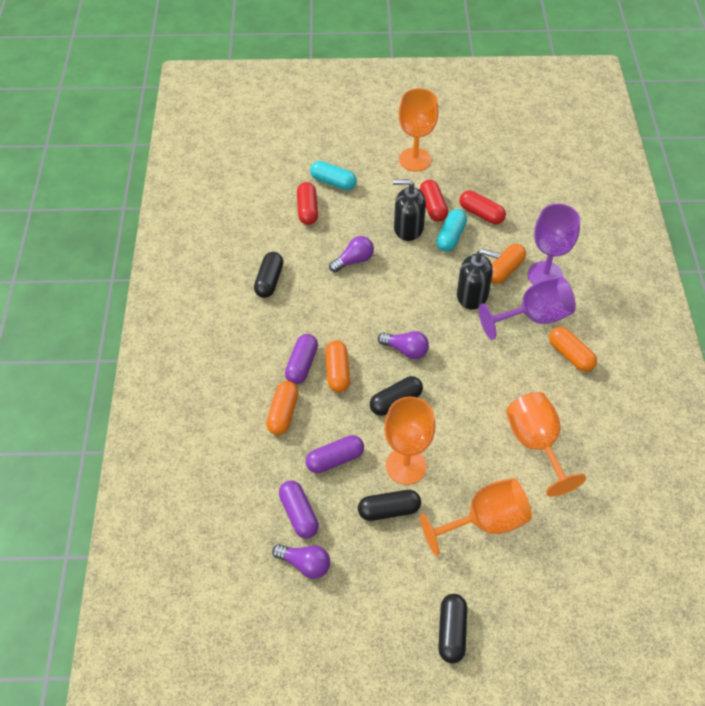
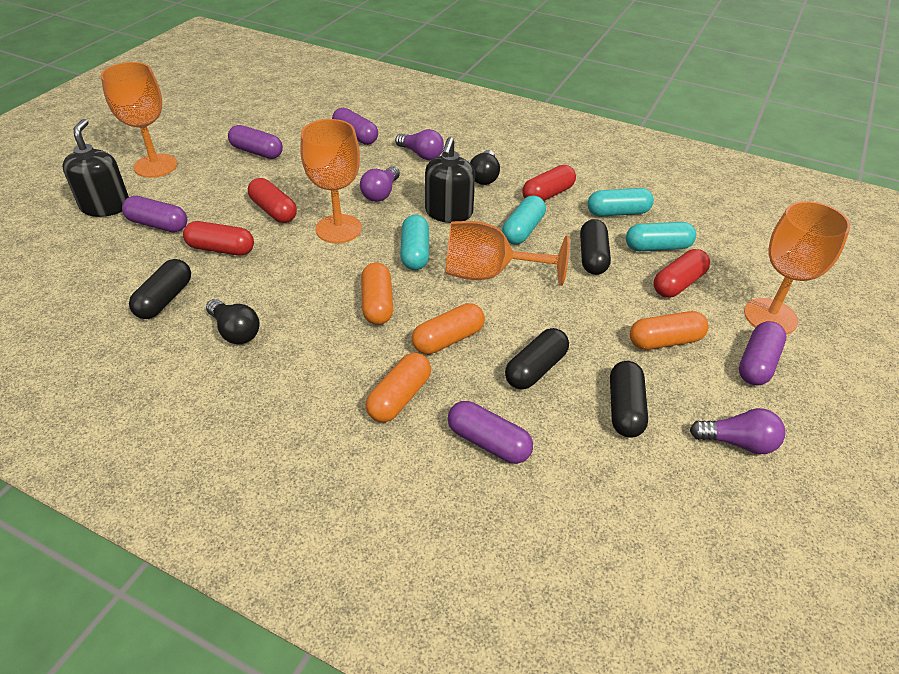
black light bulb: 0 -> 2
purple capsule: 3 -> 5
purple goblet: 2 -> 0
red capsule: 3 -> 4
turquoise capsule: 2 -> 4

